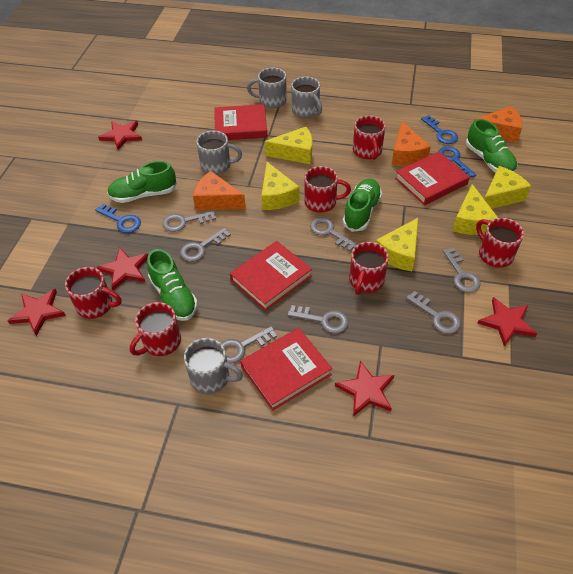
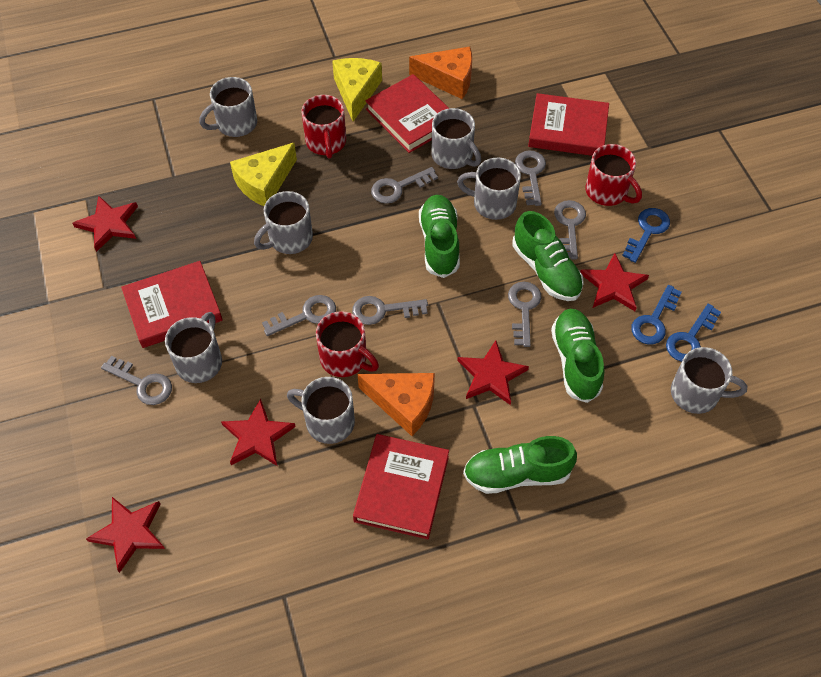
grey mug: 4 -> 7
orange cheese: 3 -> 2
red mug: 6 -> 3
yellow cheese: 5 -> 2

